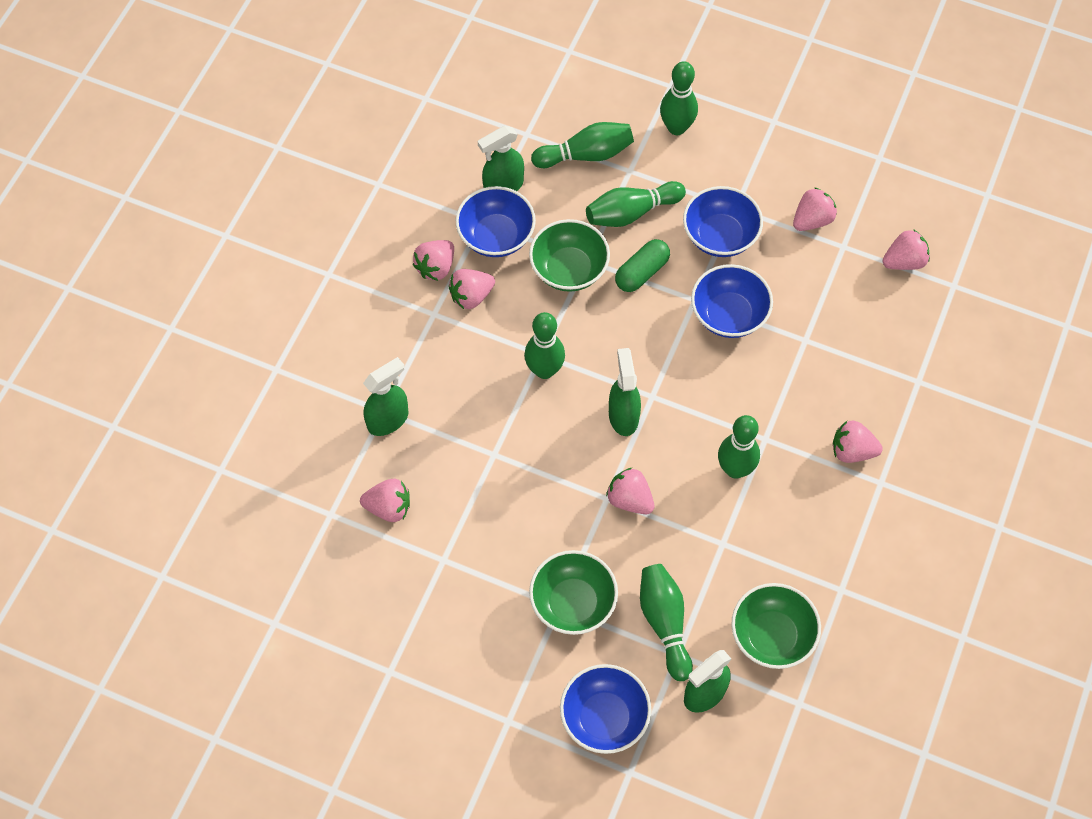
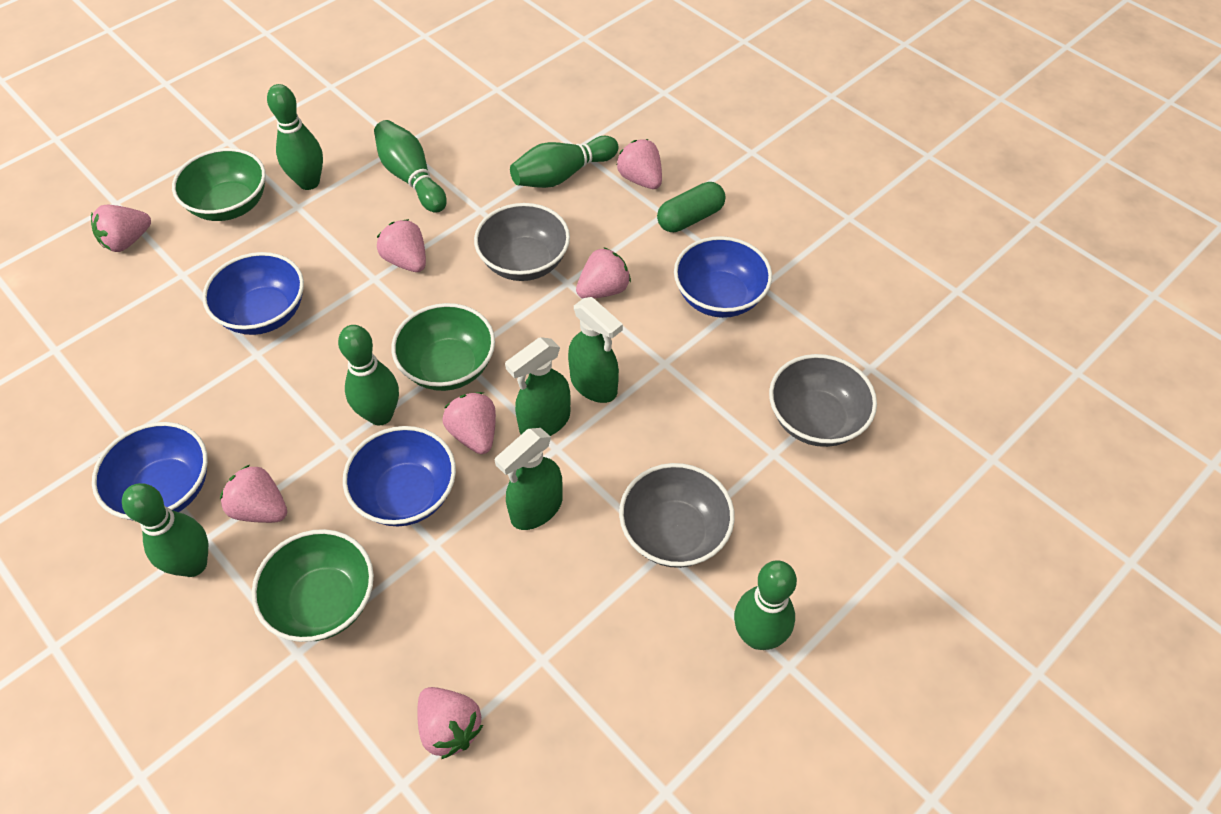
green spray bottle: 4 -> 3
grey bowl: 0 -> 3

